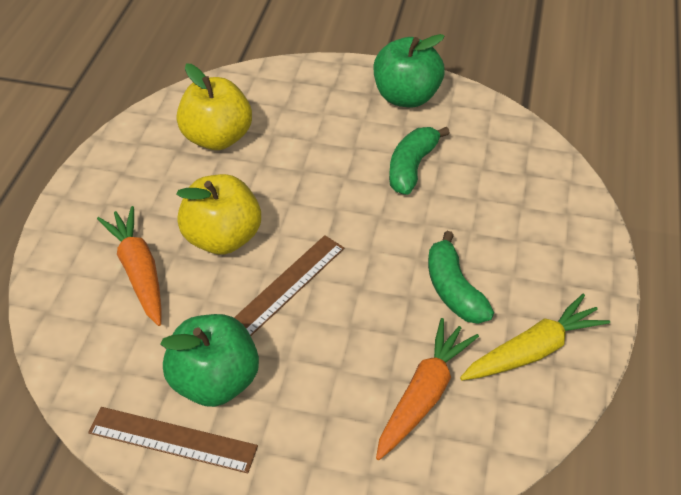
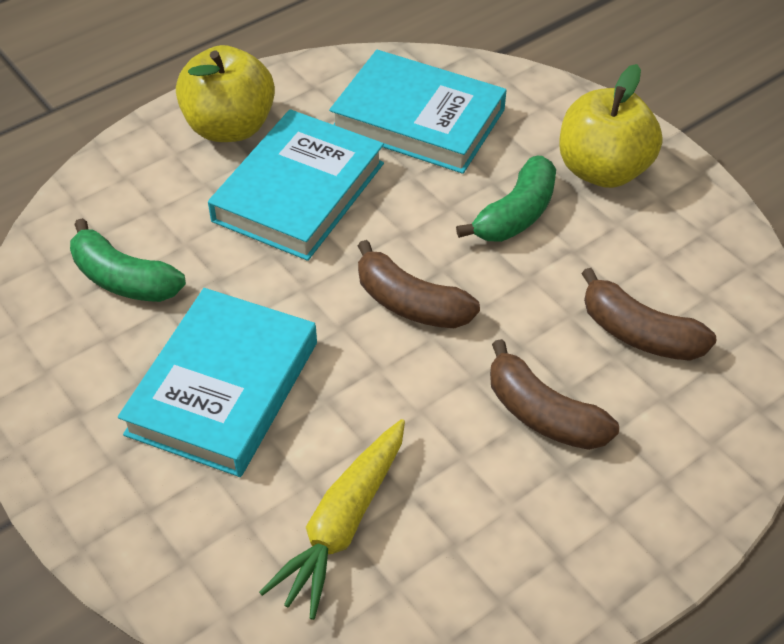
brown banana: 0 -> 3
brown ruler: 2 -> 0
green apple: 2 -> 0
orange carrot: 2 -> 0
turquoise book: 0 -> 3

